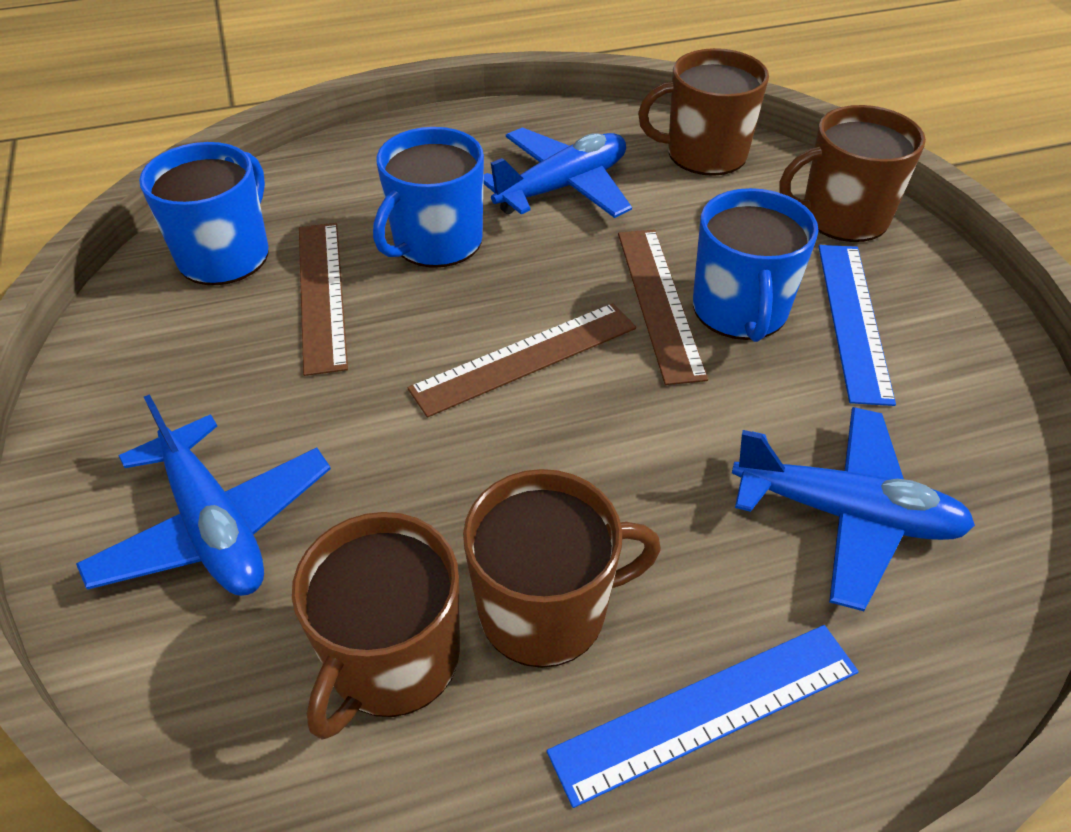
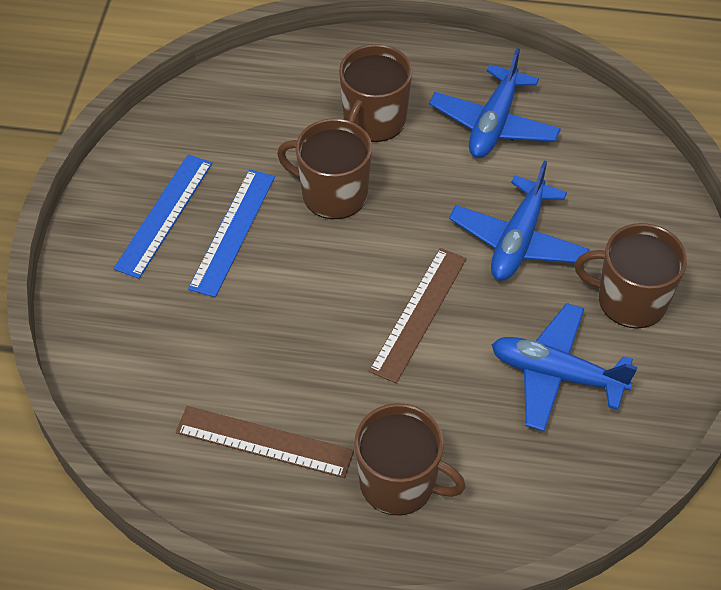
blue mug: 3 -> 0
brown ruler: 3 -> 2

